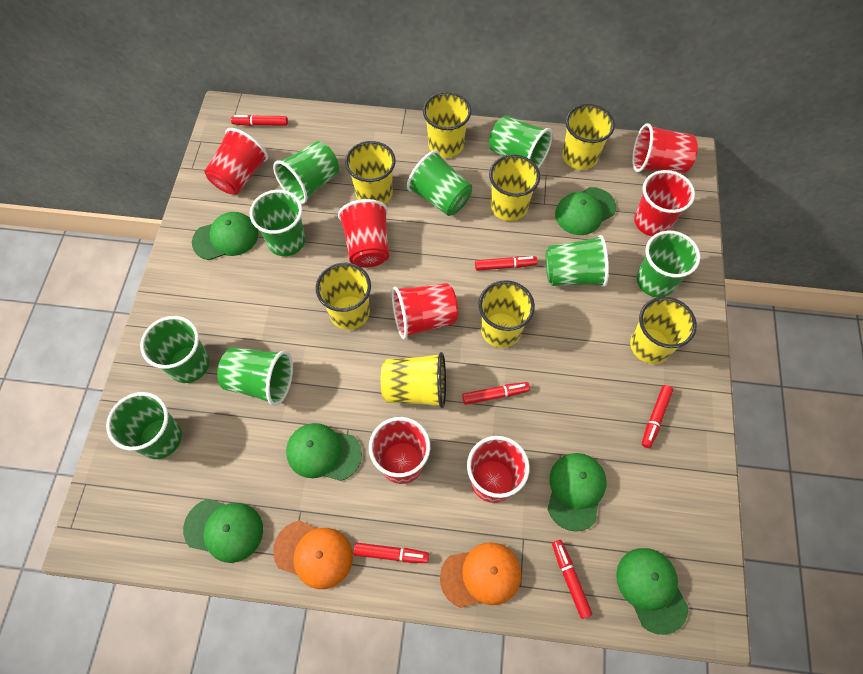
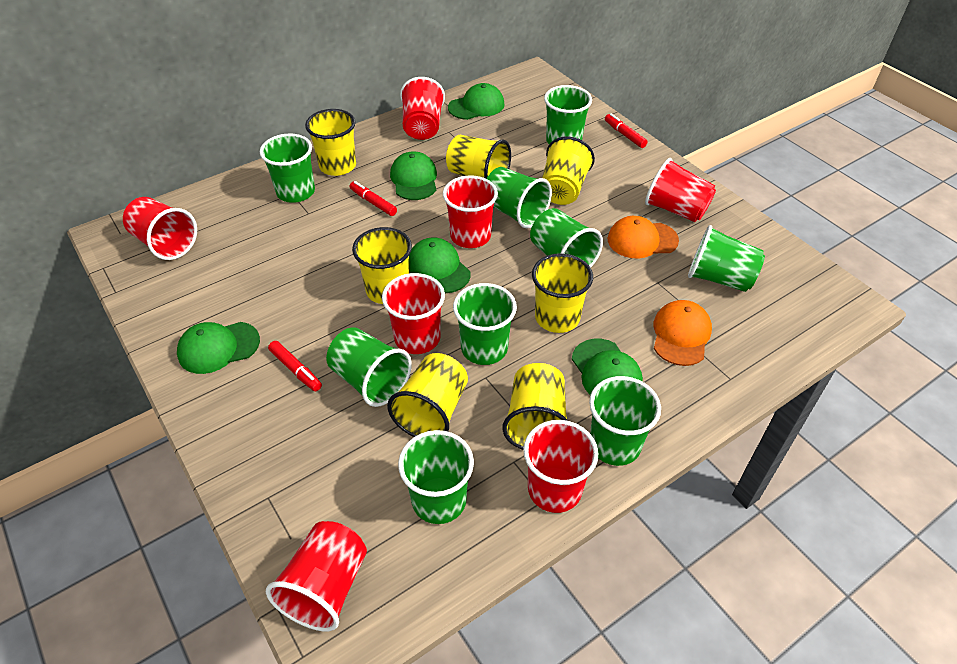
green cap: 6 -> 5
red marker: 6 -> 3
yellow cup: 8 -> 7

